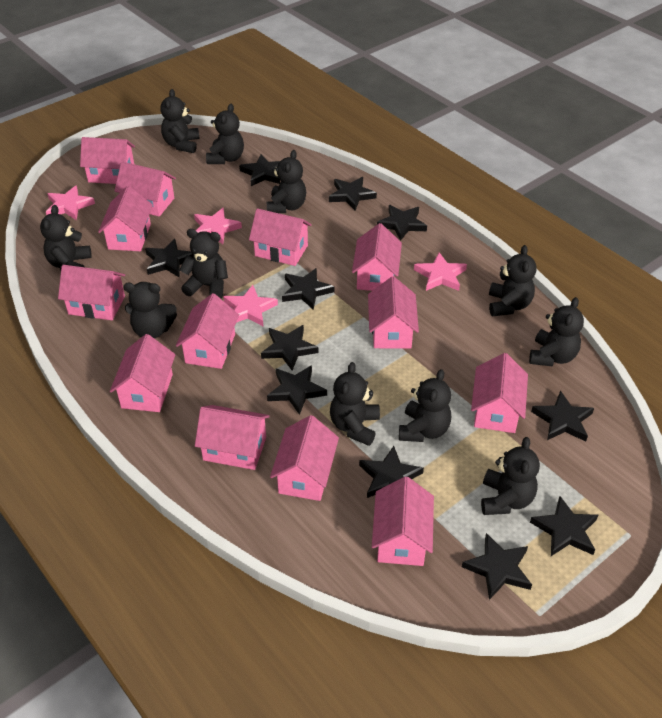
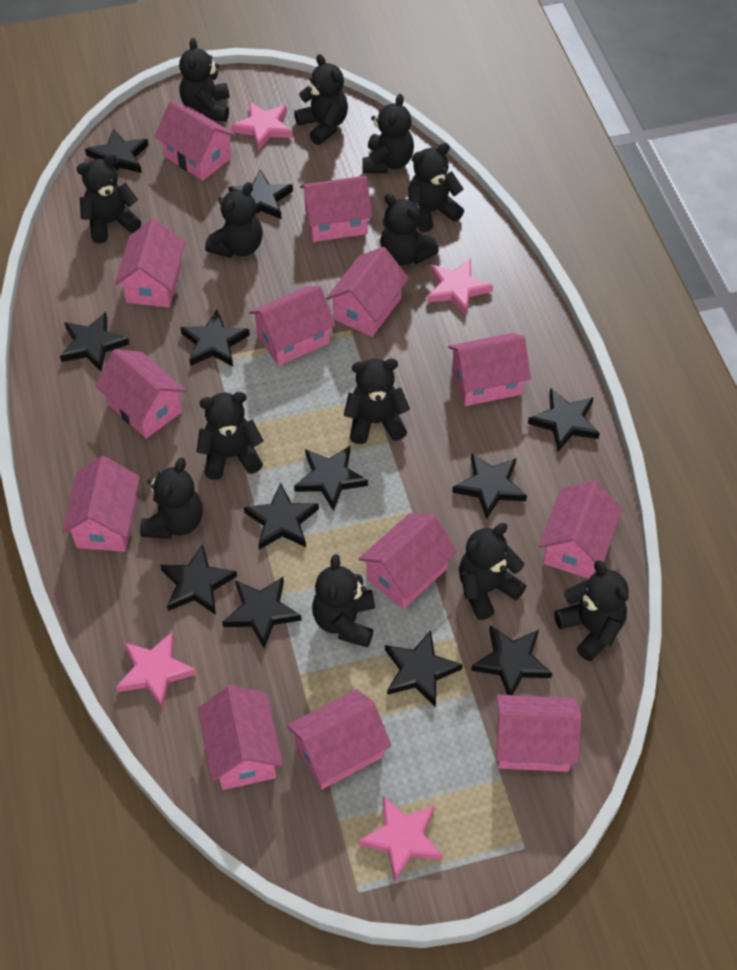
black star: 11 -> 12
black teddy bear: 11 -> 13

